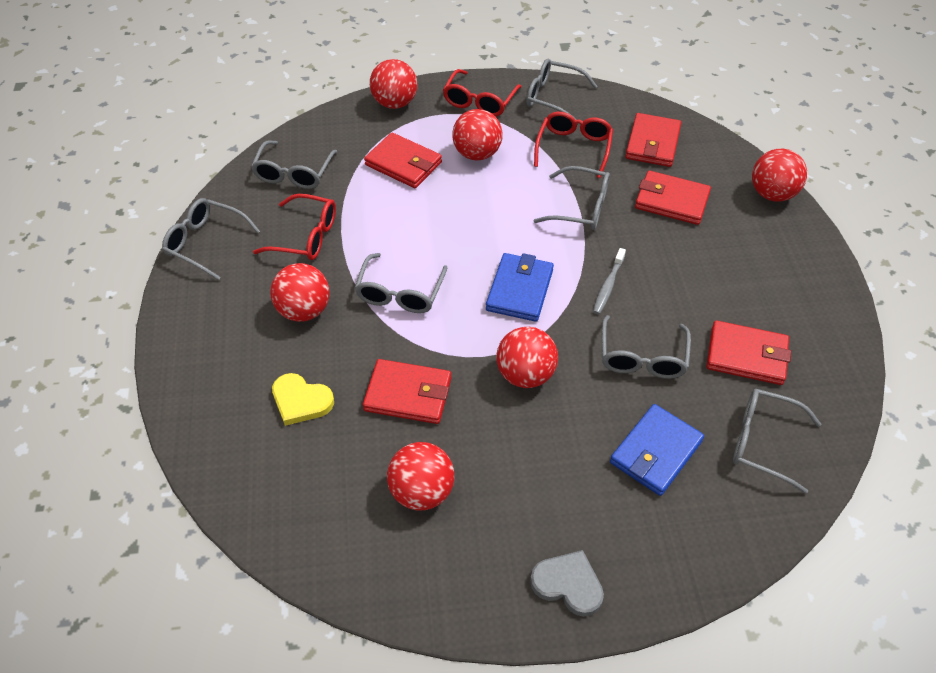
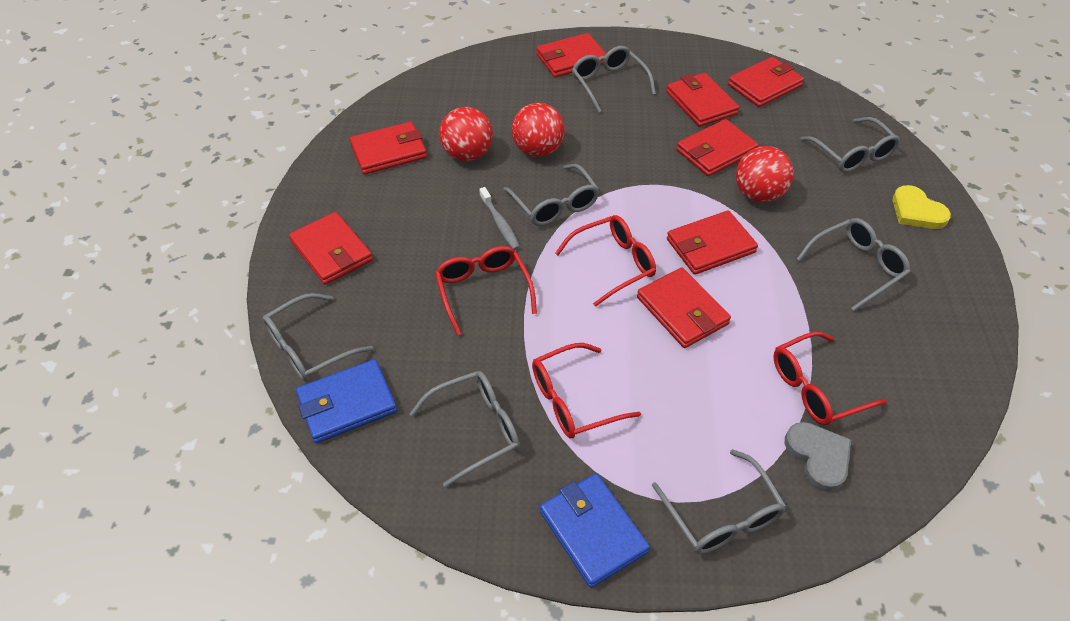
red ball: 6 -> 3
red glasses: 3 -> 4
red wallet: 5 -> 8

